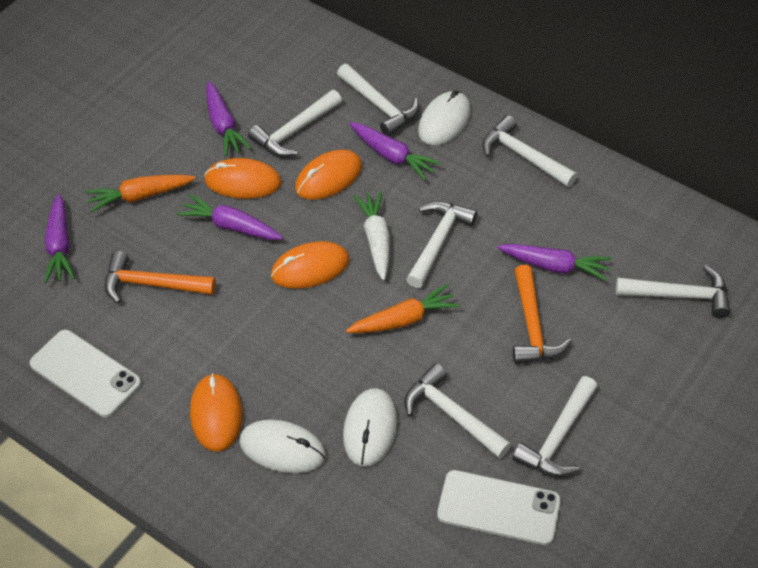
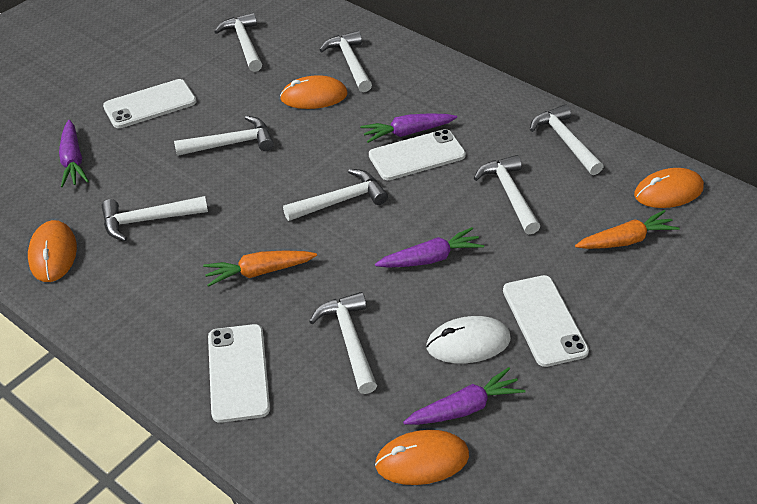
orange hammer: 2 -> 0
purple carrot: 5 -> 4
white carrot: 1 -> 0
white hammer: 7 -> 8
white mouse: 3 -> 1
white phone: 2 -> 4

